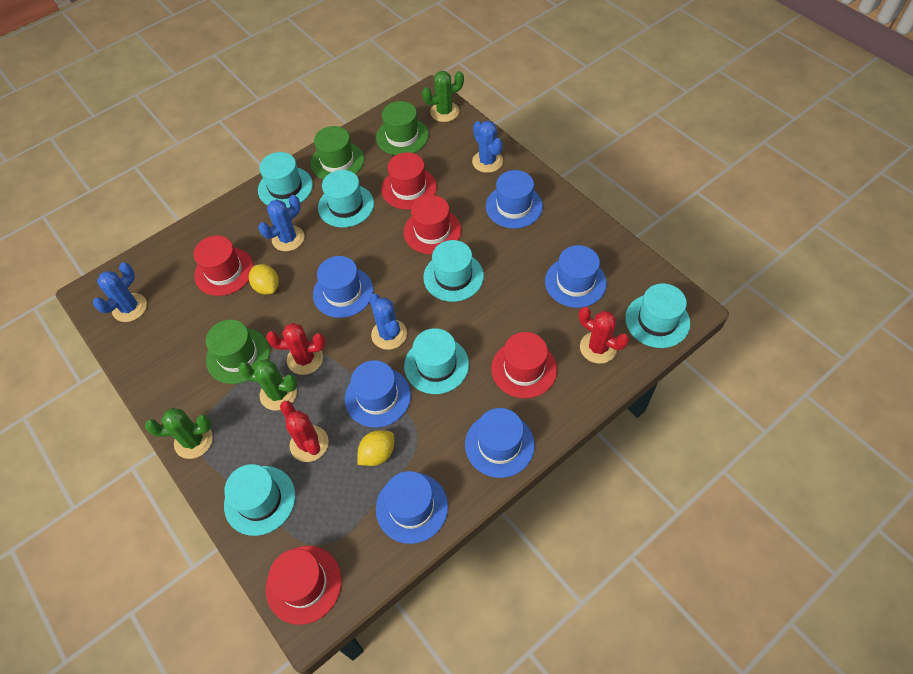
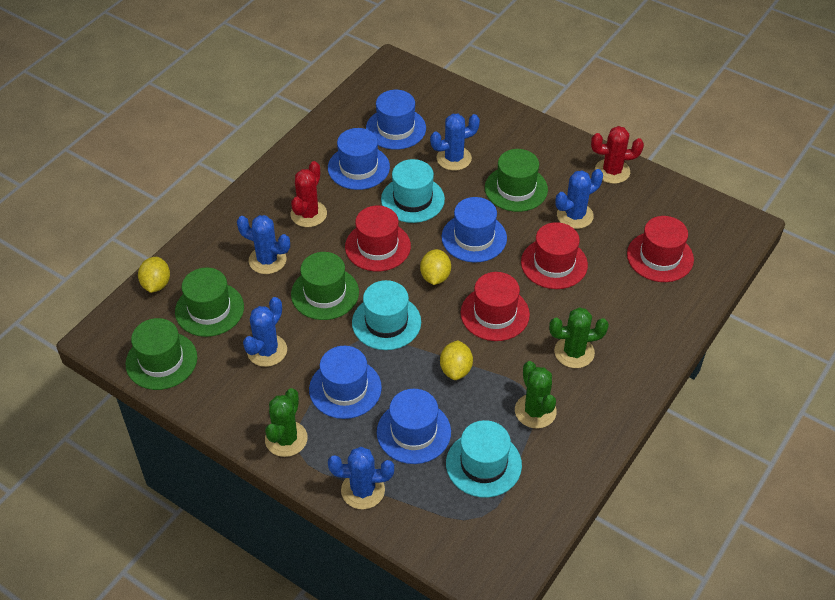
blue cactus: 4 -> 5
blue hat: 6 -> 5
green hat: 3 -> 4
red cactus: 3 -> 2
red hat: 5 -> 4
turquoise hat: 6 -> 3
yellow lemon: 2 -> 3

